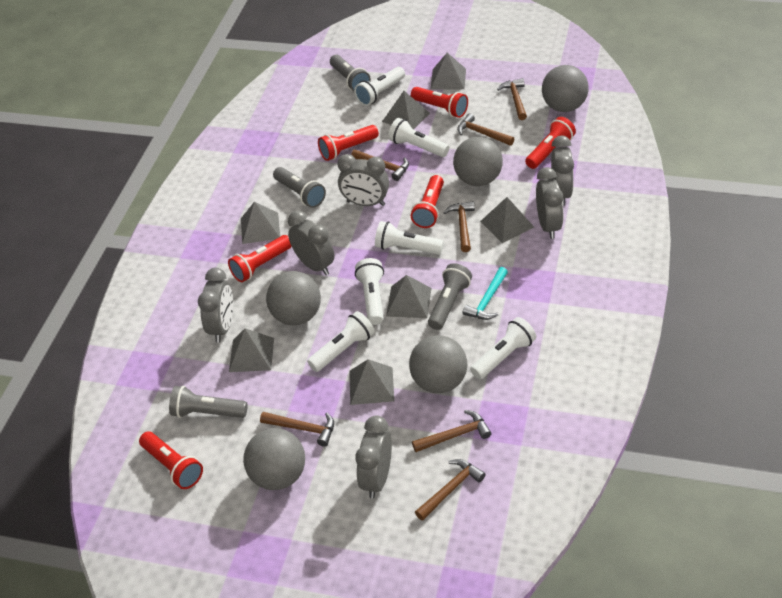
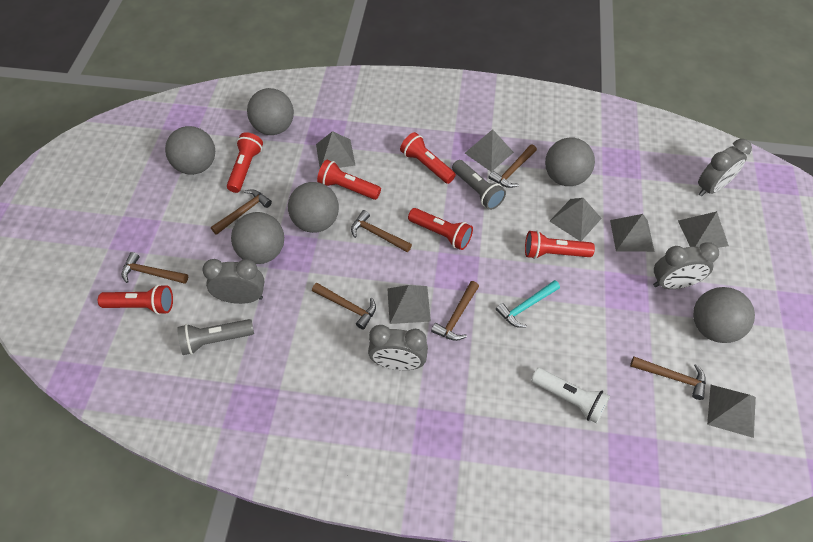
grey ball: 5 -> 6
grey clock: 6 -> 4
grey flashlight: 4 -> 2
white flashlight: 6 -> 1

